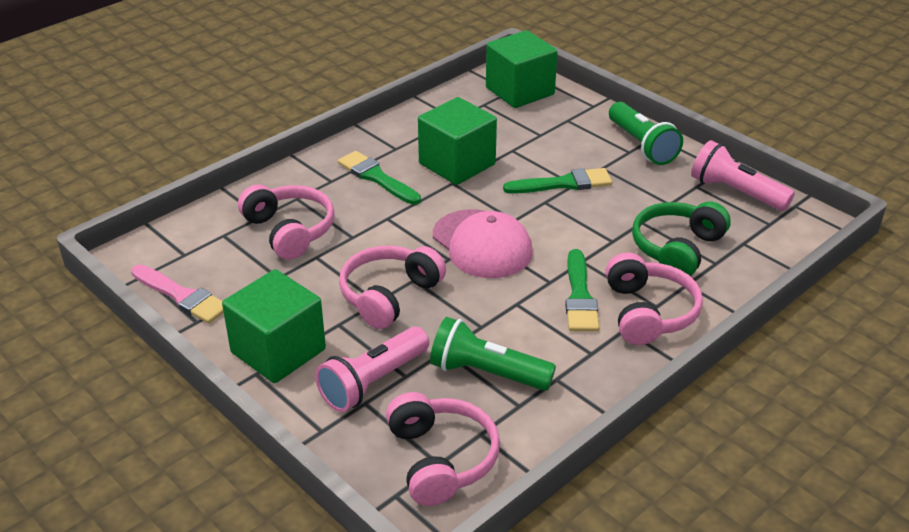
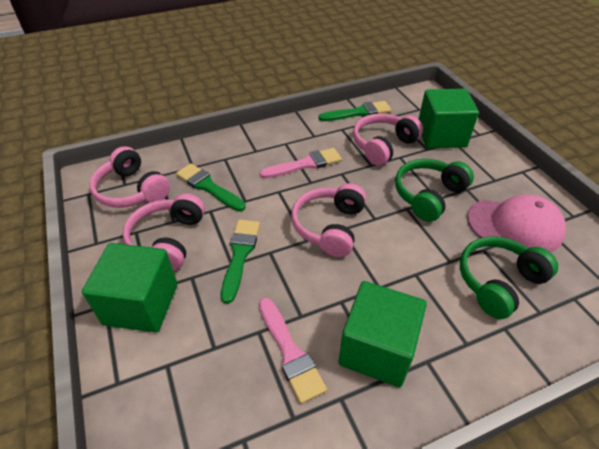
green flashlight: 2 -> 0
green headphones: 1 -> 2
pink brush: 1 -> 2
pink flashlight: 2 -> 0

